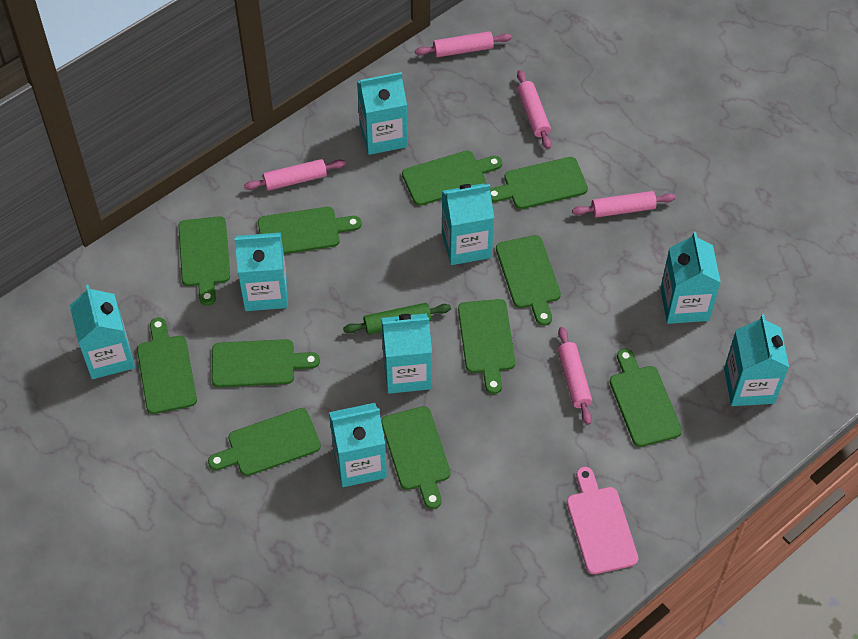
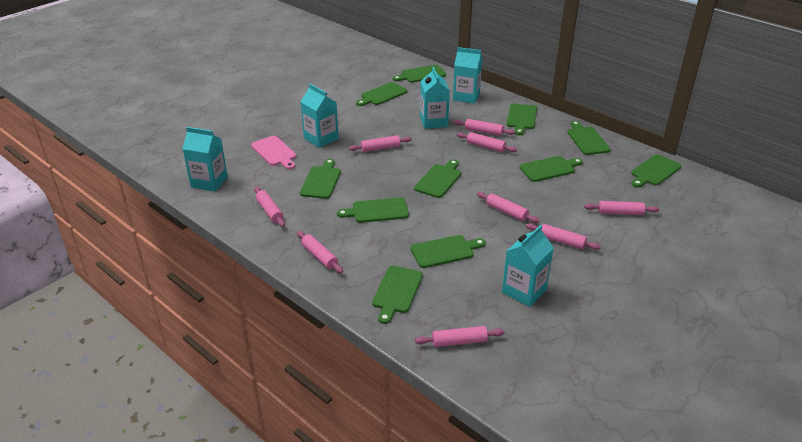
green rolling pin: 1 -> 0
pink rolling pin: 5 -> 9
turquoise carton: 8 -> 5

